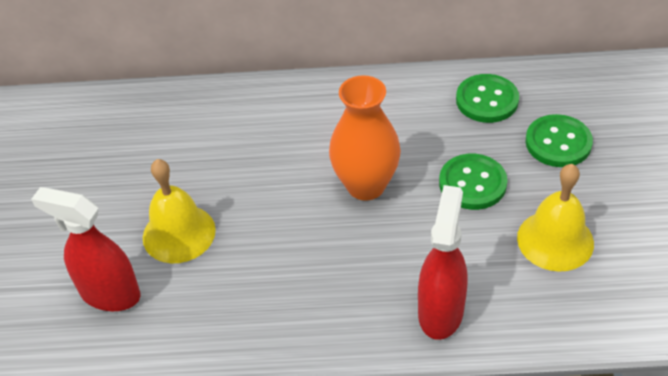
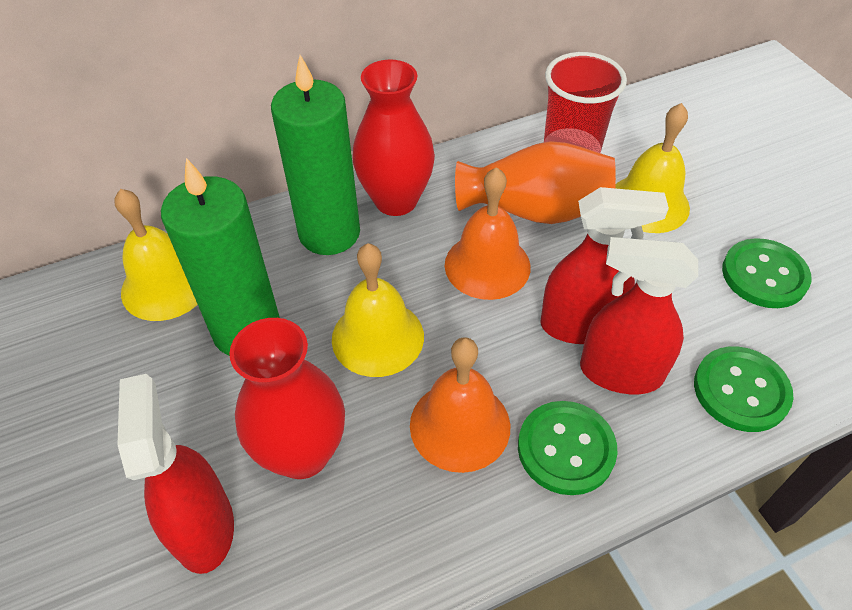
green candle: 0 -> 2
orange bell: 0 -> 2
red cup: 0 -> 1
red spray bottle: 2 -> 3
red vase: 0 -> 2
yellow bell: 2 -> 3

